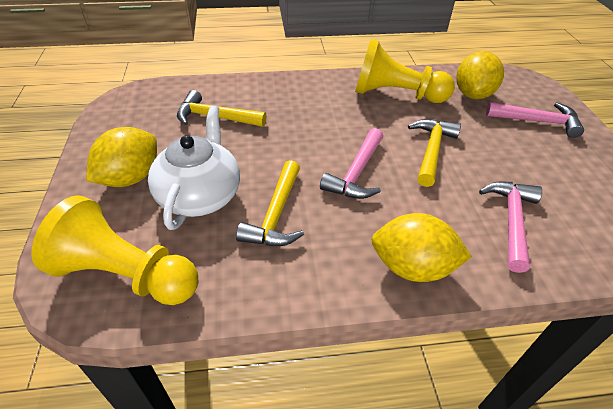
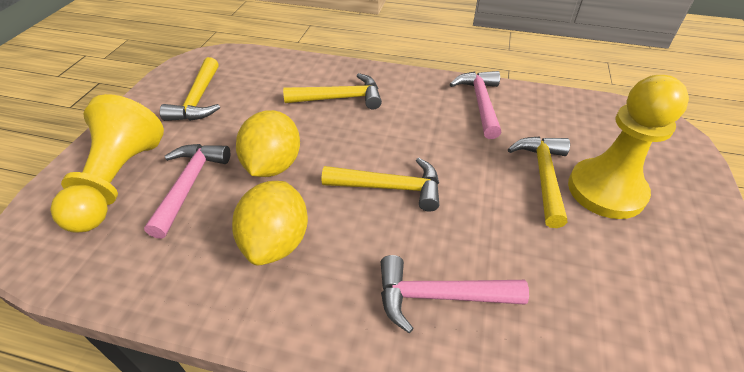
white teapot: 1 -> 0
yellow hammer: 3 -> 4
yellow lemon: 3 -> 2

